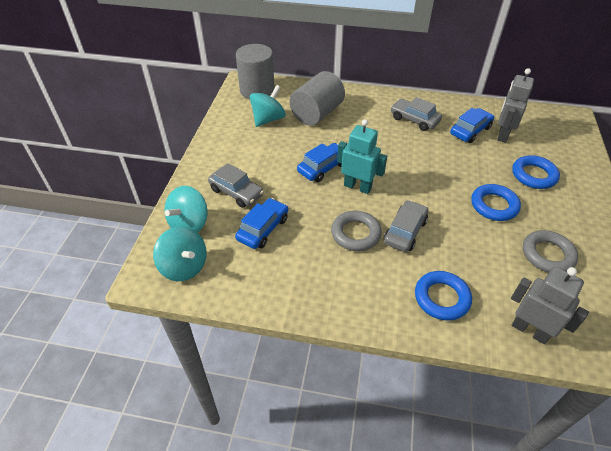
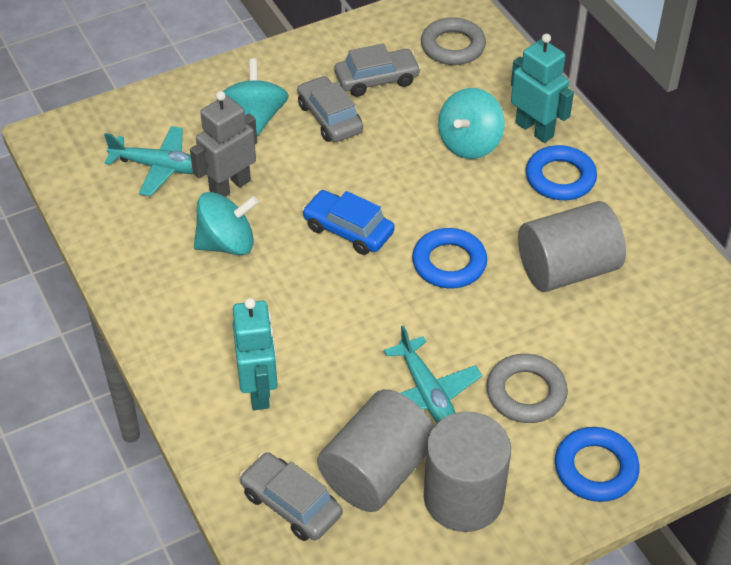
blue car: 3 -> 1
grey cylinder: 2 -> 3
grey robot: 2 -> 1
turquoise plane: 0 -> 2
turquoise robot: 1 -> 2

